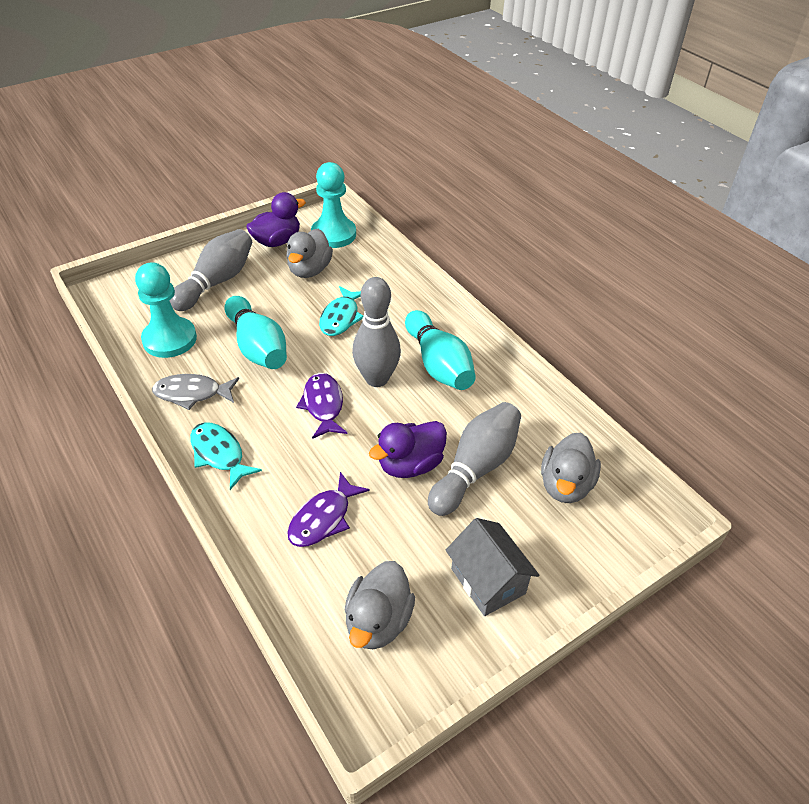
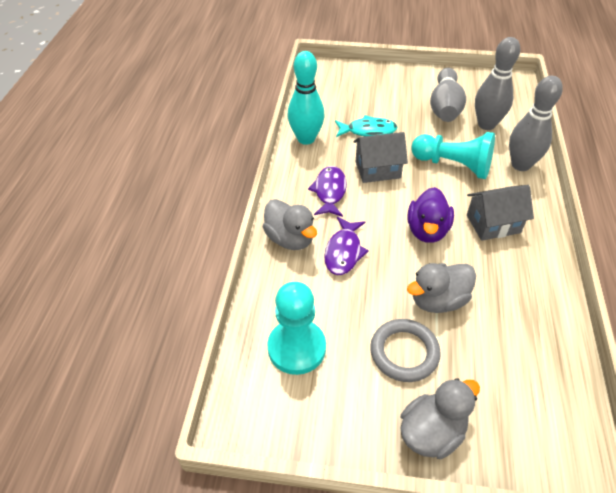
grey fish: 1 -> 0
grey house: 1 -> 2
grey ring: 0 -> 1
purple duck: 2 -> 1
turquoise bowling pin: 2 -> 1
turquoise fish: 2 -> 1

